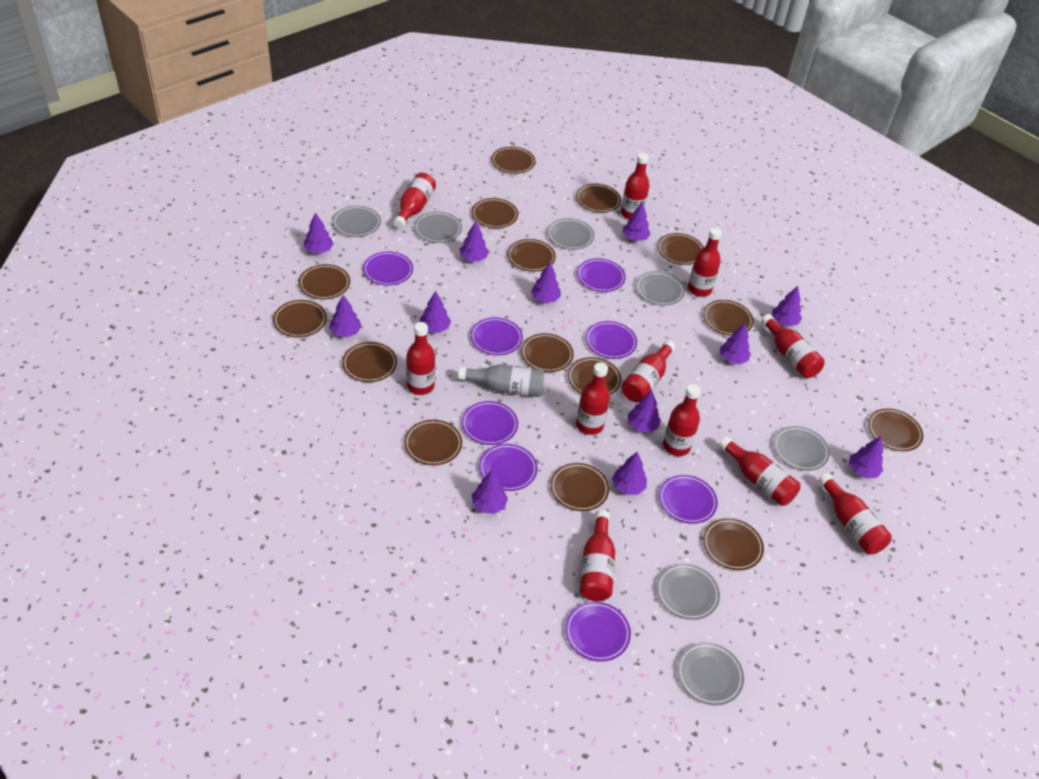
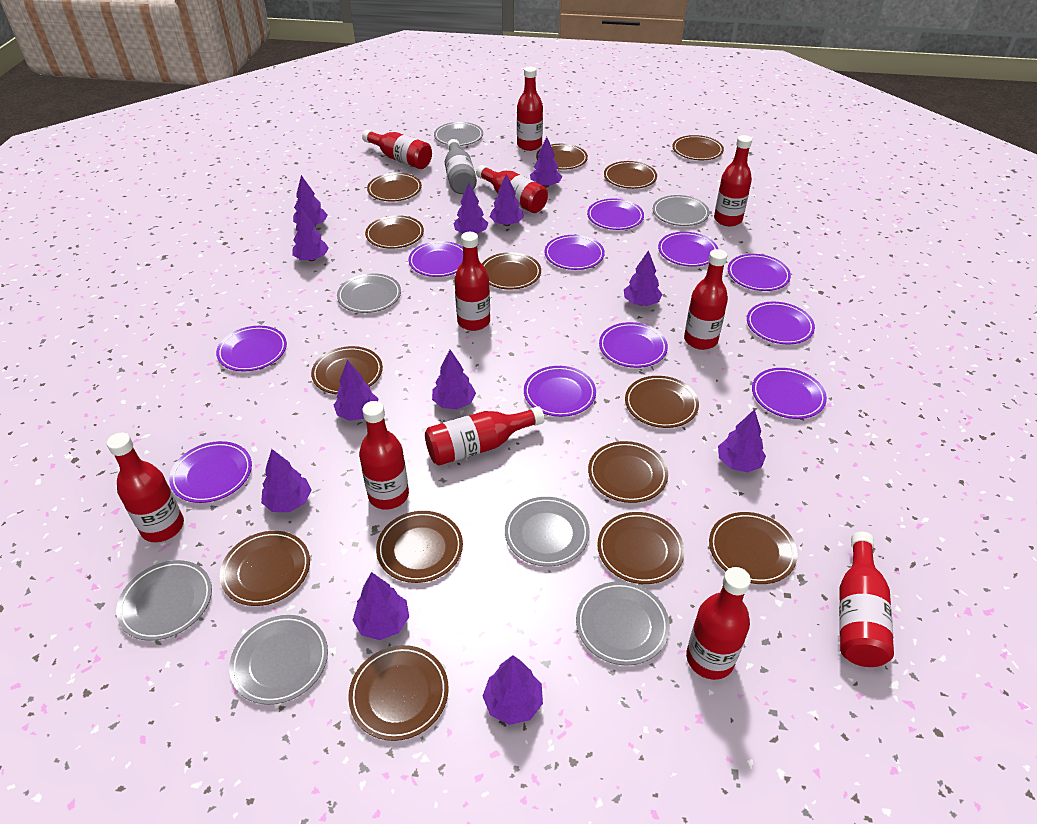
brown plate: 15 -> 14
purple plate: 8 -> 11

